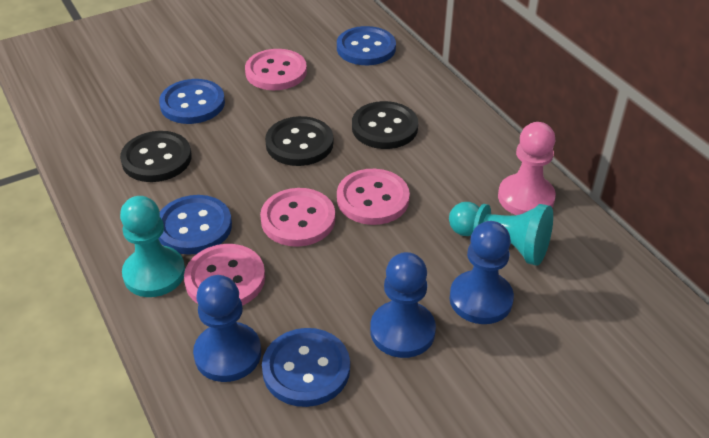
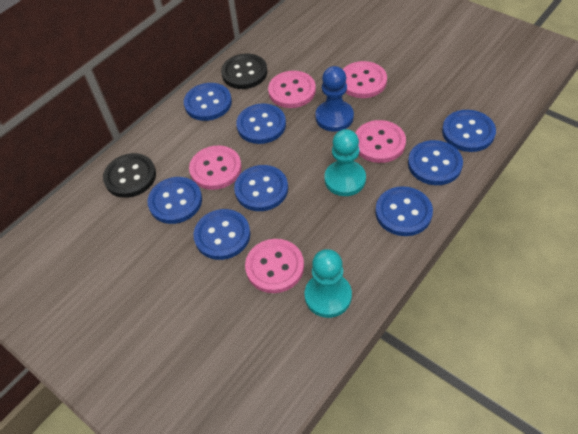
black button: 3 -> 2
blue button: 4 -> 8
blue pawn: 3 -> 1
pink button: 4 -> 5
pink pawn: 1 -> 0

